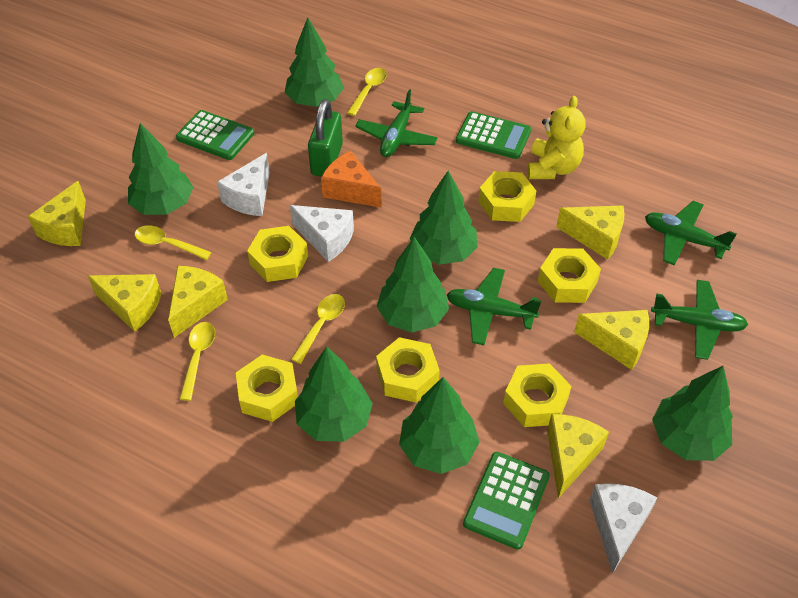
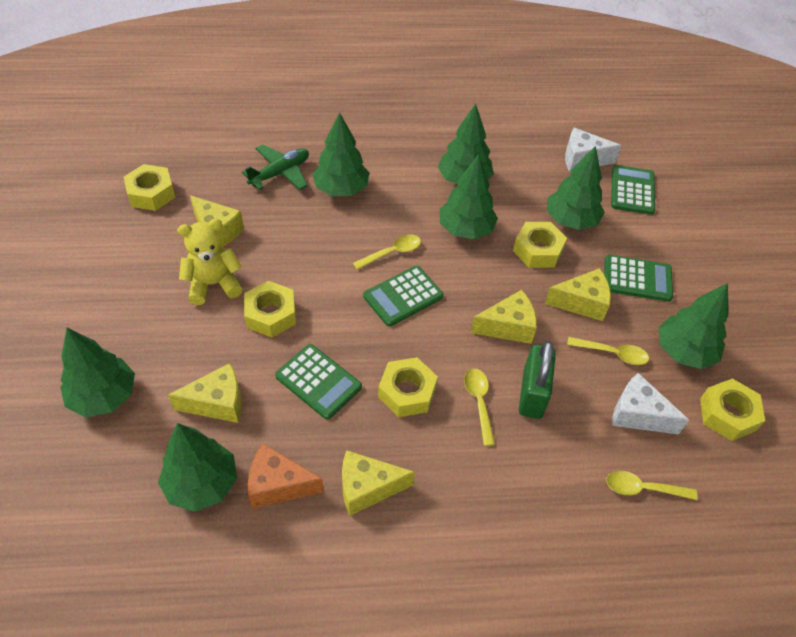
green calculator: 3 -> 4
green plane: 4 -> 1
white cheese: 3 -> 2
yellow cheese: 6 -> 5
yellow nut: 6 -> 5

